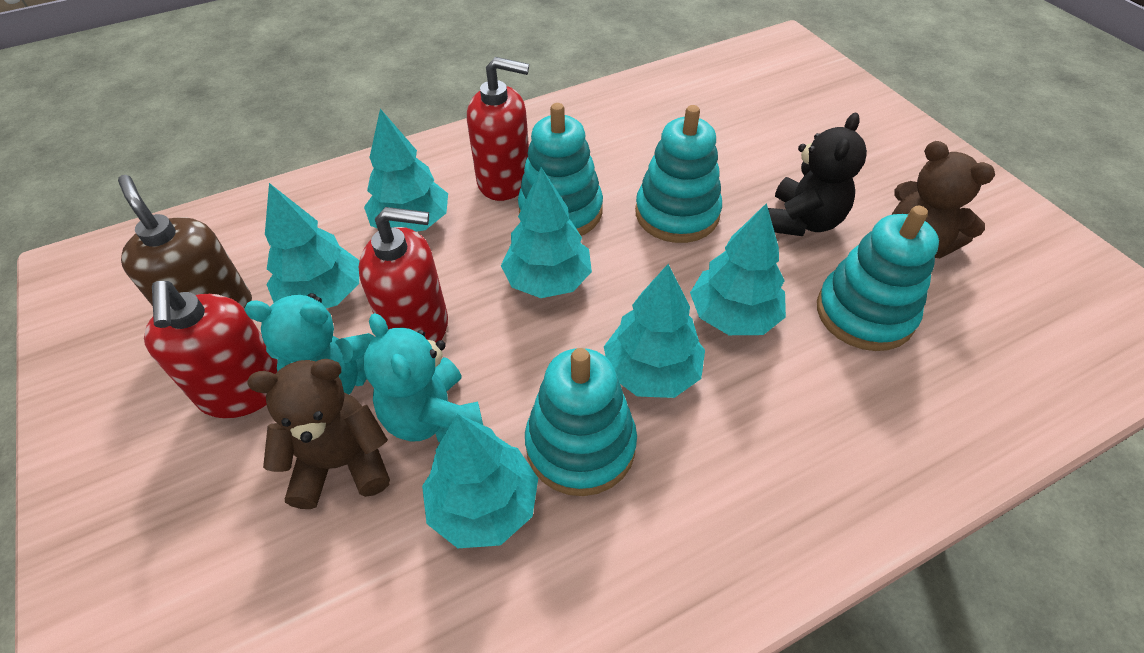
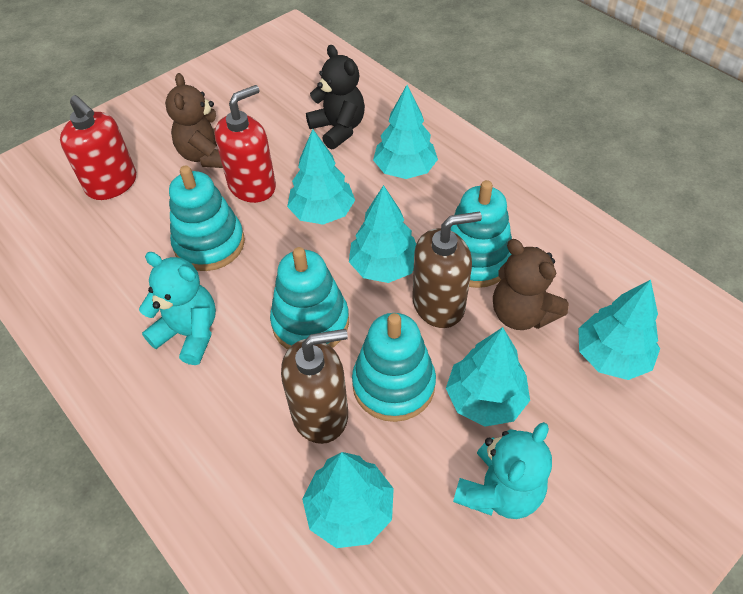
brown soap dispenser: 1 -> 2
red soap dispenser: 3 -> 2

